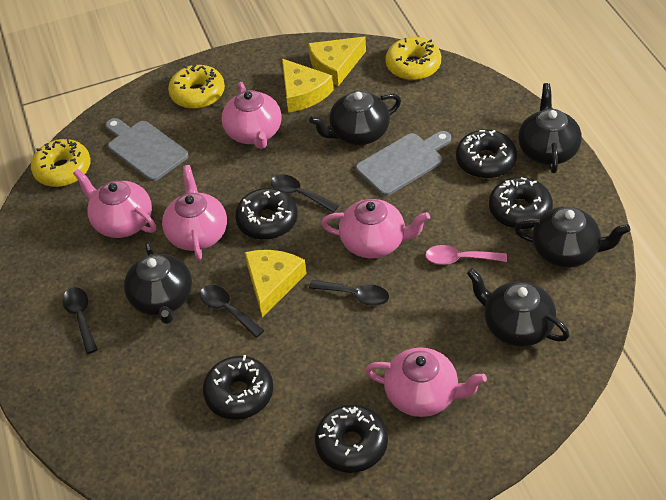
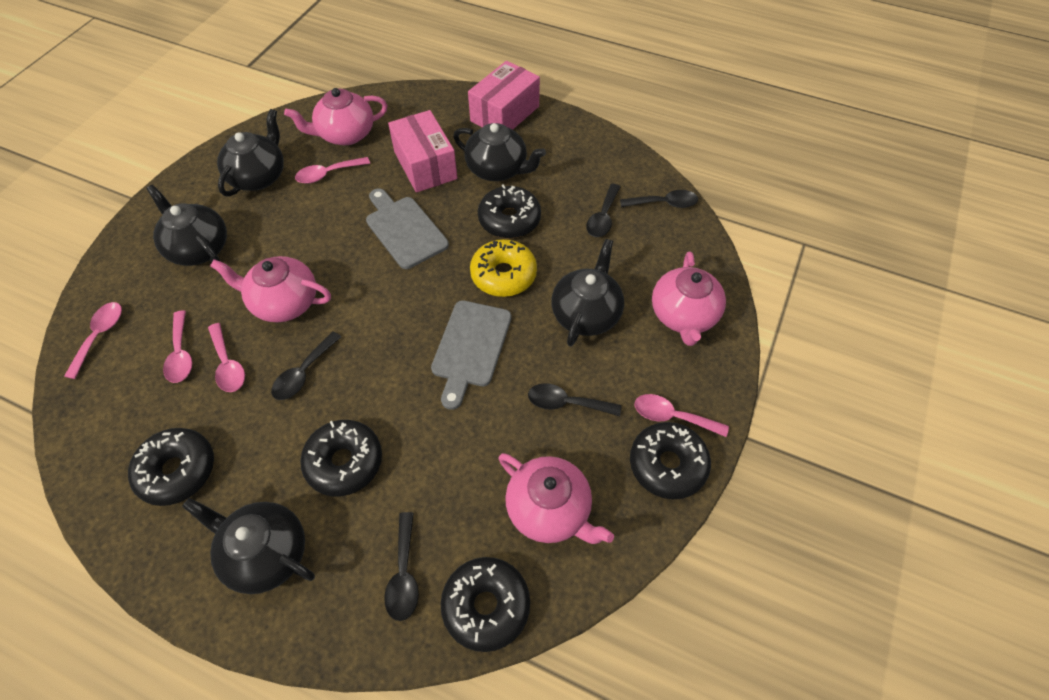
black spoon: 4 -> 5
pink box: 0 -> 2
pink spoon: 1 -> 5
pink teapot: 5 -> 4
yellow cheese: 3 -> 0
yellow donut: 3 -> 1

